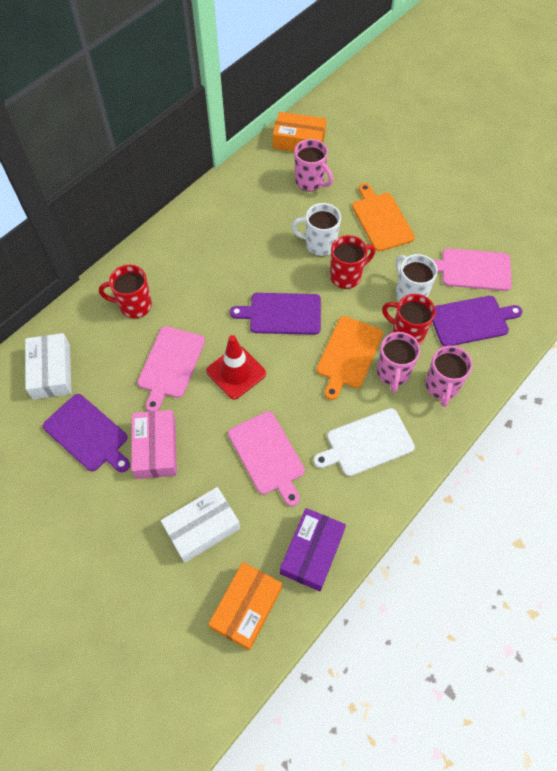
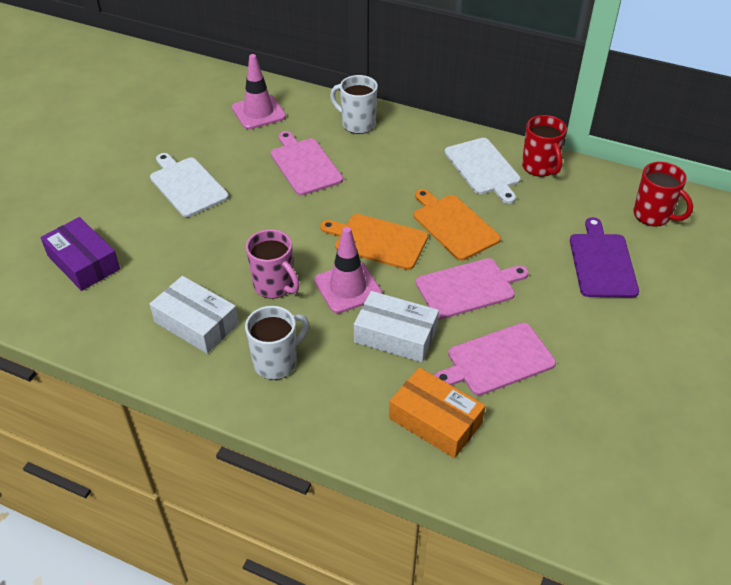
orange box: 2 -> 1
pink box: 1 -> 0
pink mug: 3 -> 1
pink traffic cone: 0 -> 2
purple cutting board: 3 -> 1
red mug: 3 -> 2
red traffic cone: 1 -> 0
white cutting board: 1 -> 2

